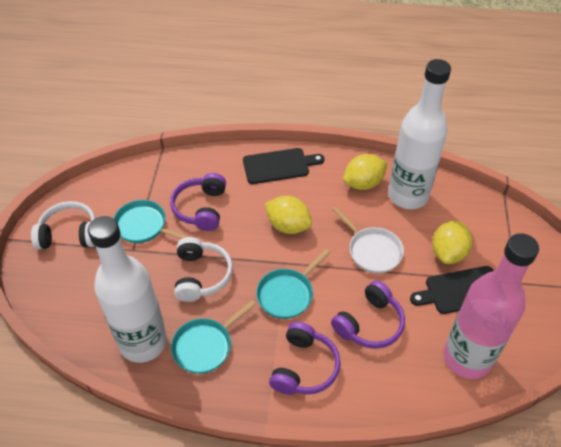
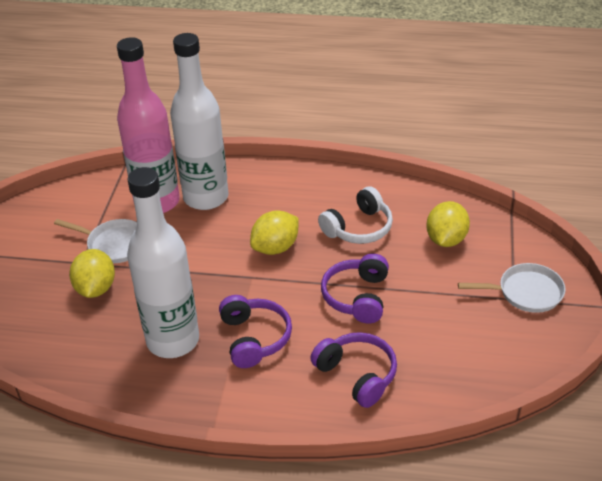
black cutting board: 2 -> 0
turquoise pan: 3 -> 0
white headphones: 2 -> 1
white pan: 1 -> 2

